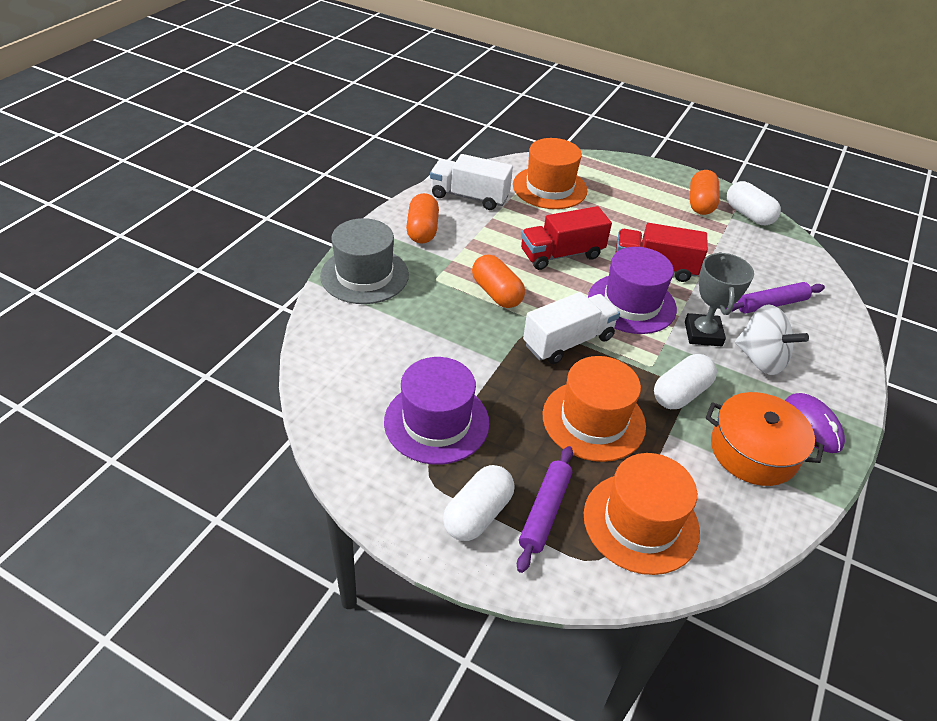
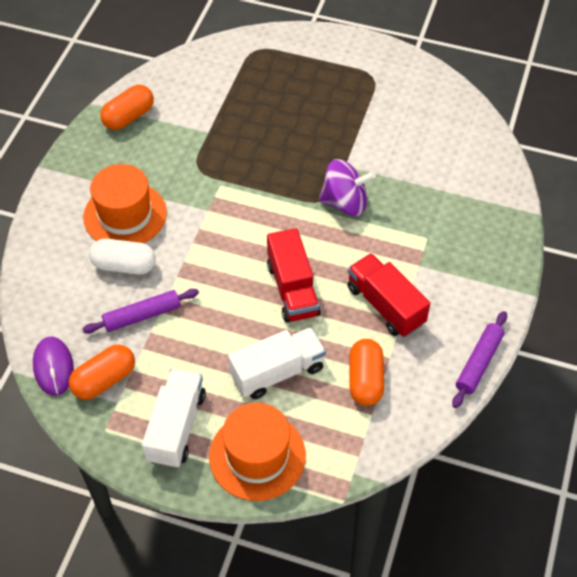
grey hat: 1 -> 0
grey trophy: 1 -> 0
orange hat: 3 -> 2
orange pot: 1 -> 0
purple hat: 2 -> 0
purple spinning top: 0 -> 1
white capsule: 3 -> 1
white spinning top: 1 -> 0

